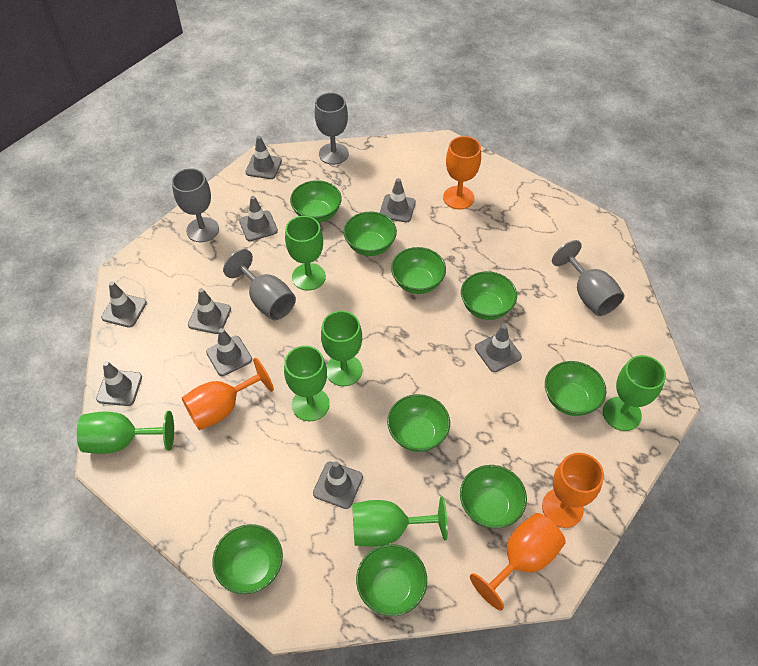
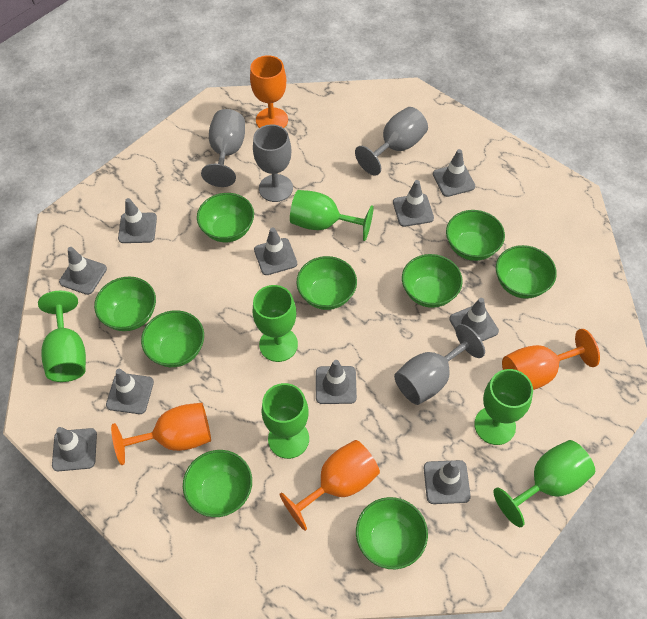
grey traffic cone: 9 -> 10

